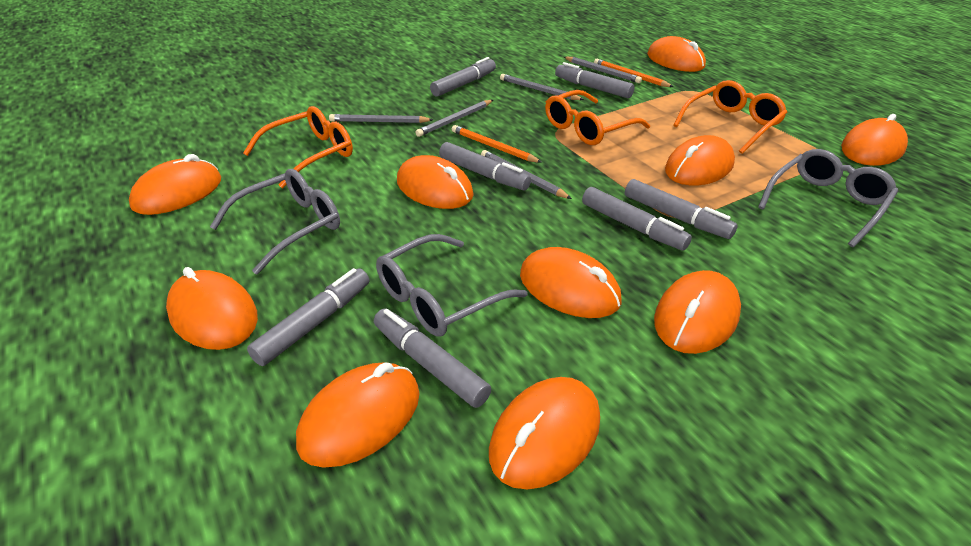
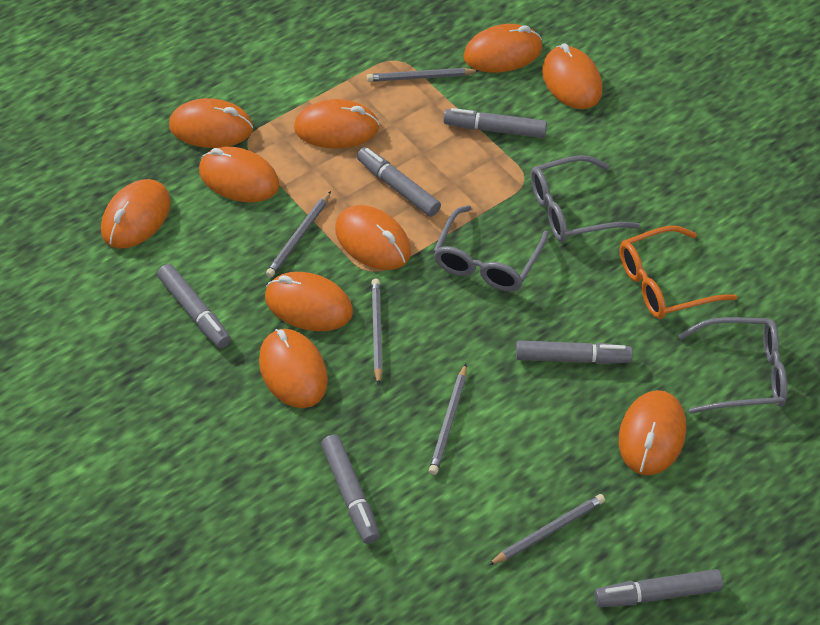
grey marker: 7 -> 6
orange glasses: 3 -> 1
orange pencil: 2 -> 0

